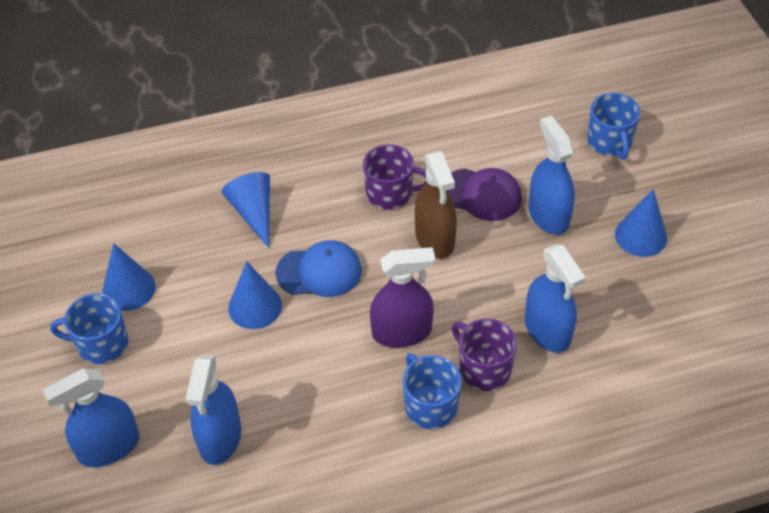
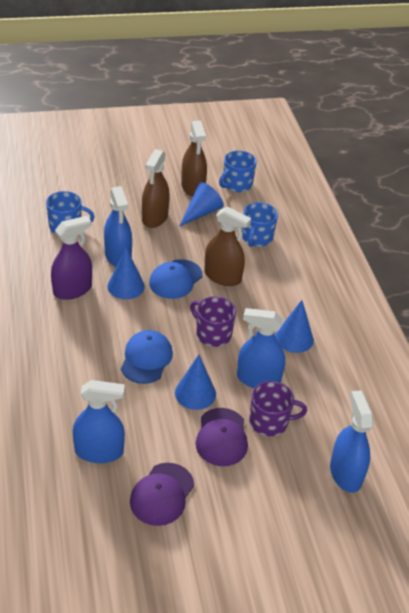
blue cap: 1 -> 2
brown spray bottle: 1 -> 3
purple cap: 1 -> 2

